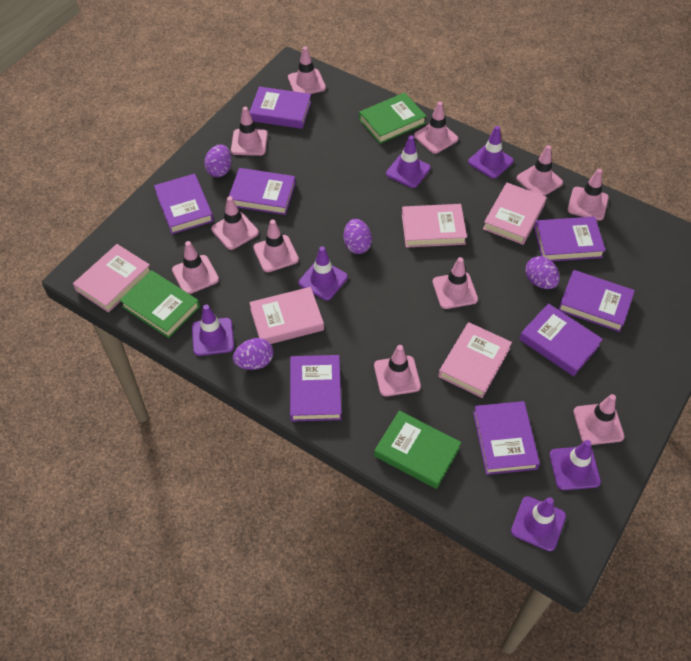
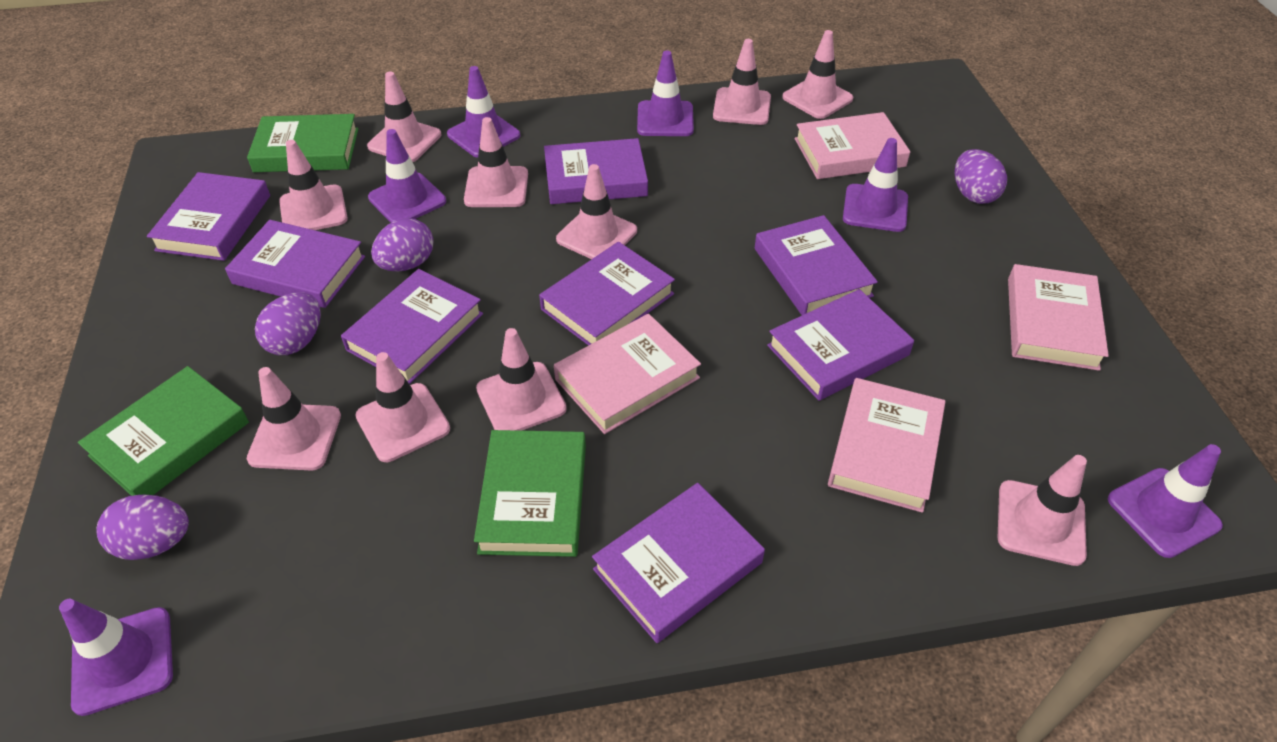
pink book: 5 -> 4
pink traffic cone: 11 -> 10

